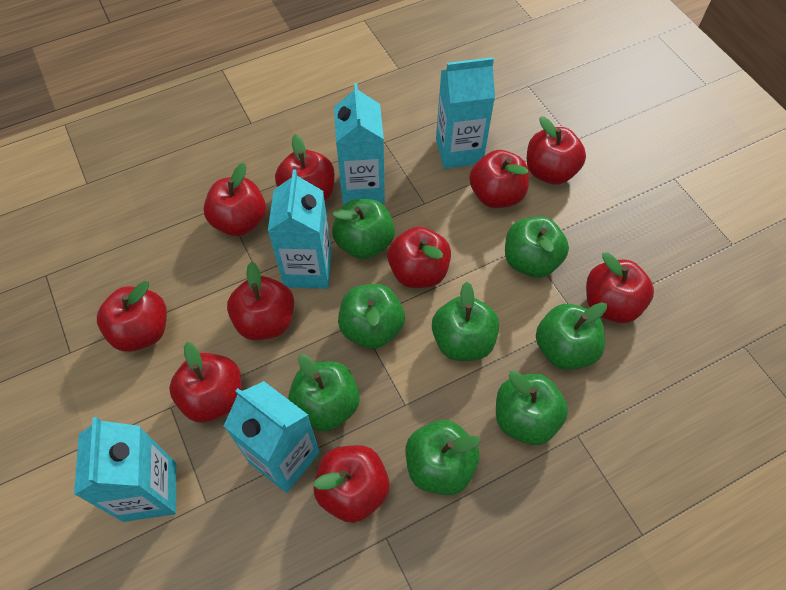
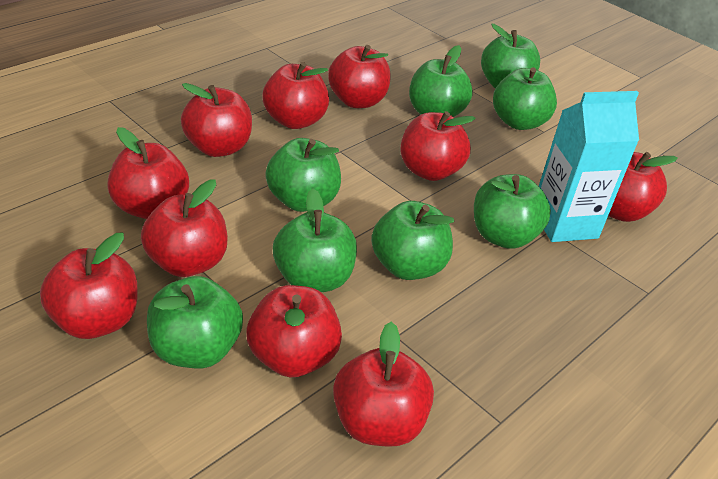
turquoise carton: 5 -> 1

